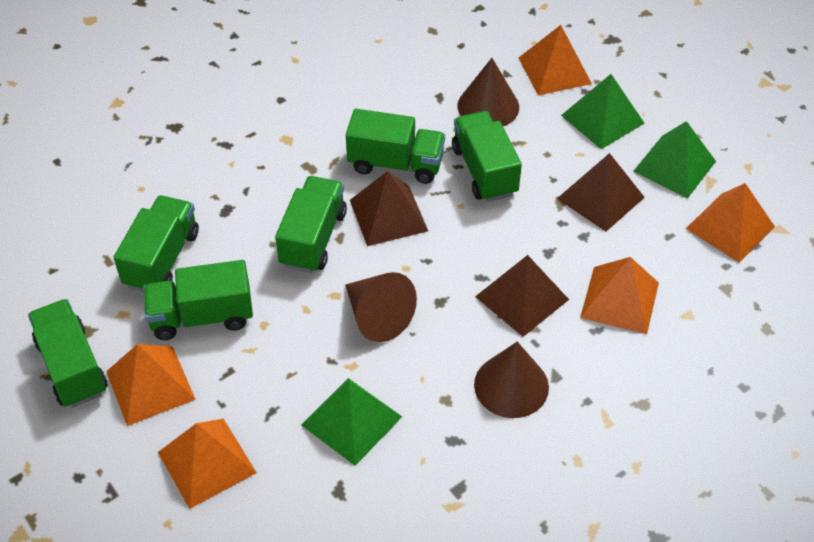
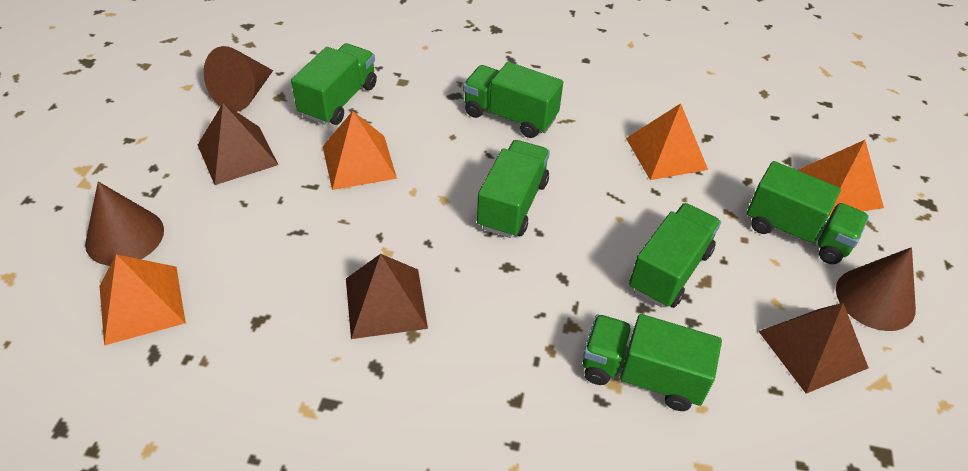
green pyramid: 3 -> 0
orange pyramid: 5 -> 4

